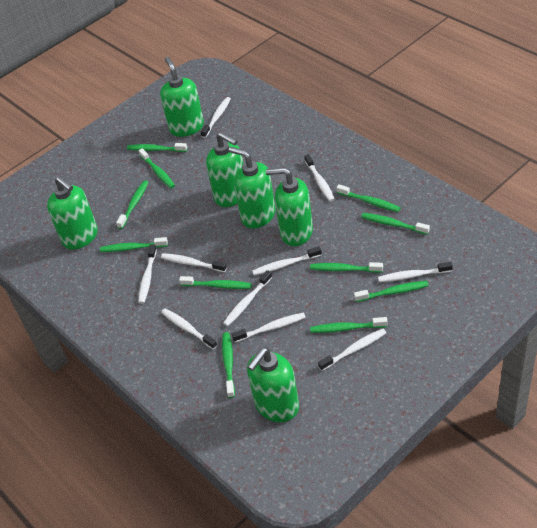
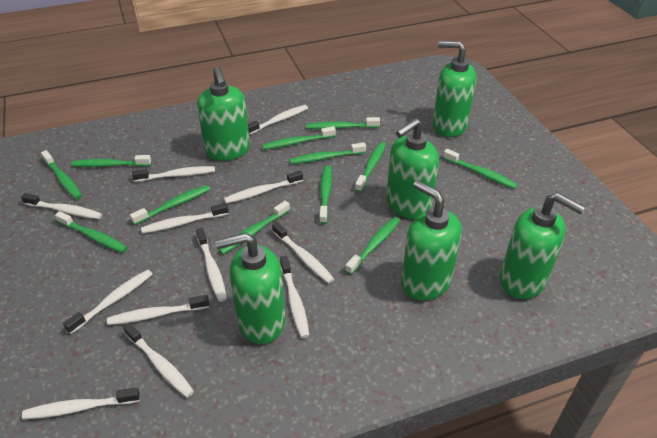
green toothbrush: 11 -> 12
white toothbrush: 10 -> 12

